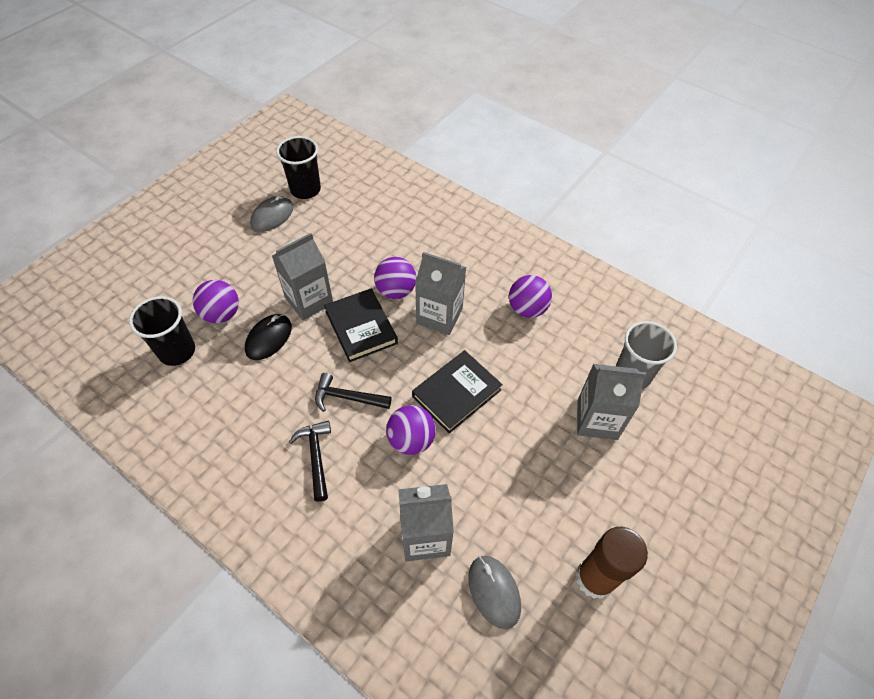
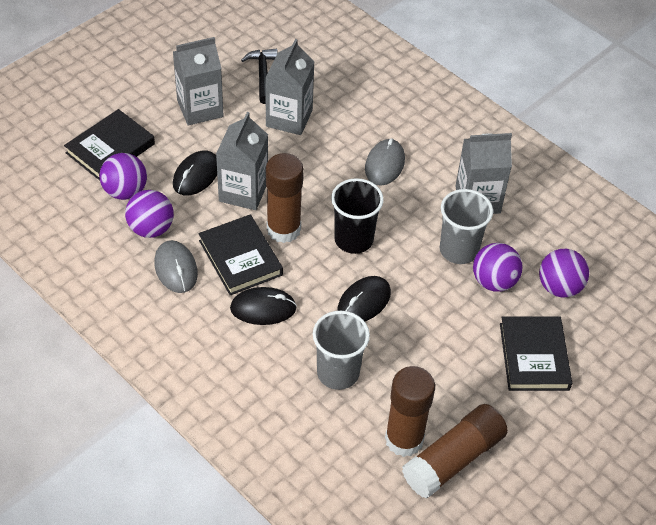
black book: 2 -> 3
black cup: 2 -> 1
black hammer: 2 -> 1
black mouse: 1 -> 3
brown glue stick: 1 -> 3
grey cup: 1 -> 2

